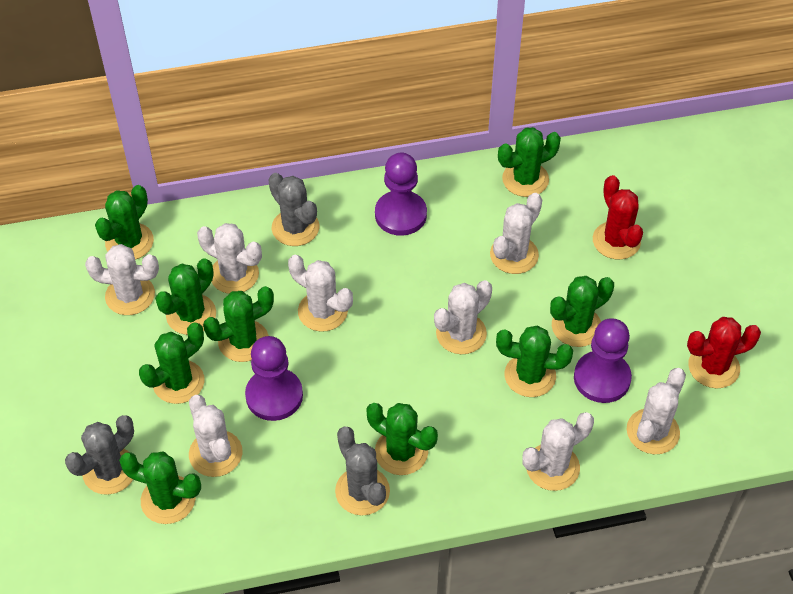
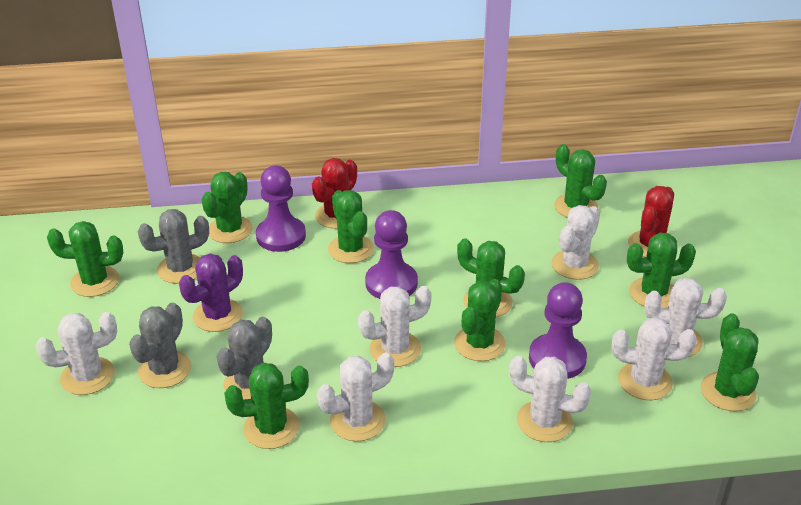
purple cactus: 0 -> 1
white cactus: 8 -> 7

